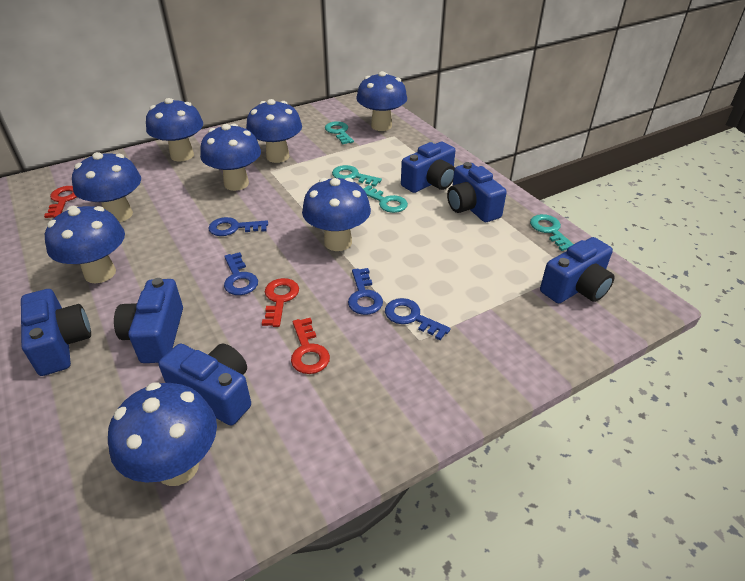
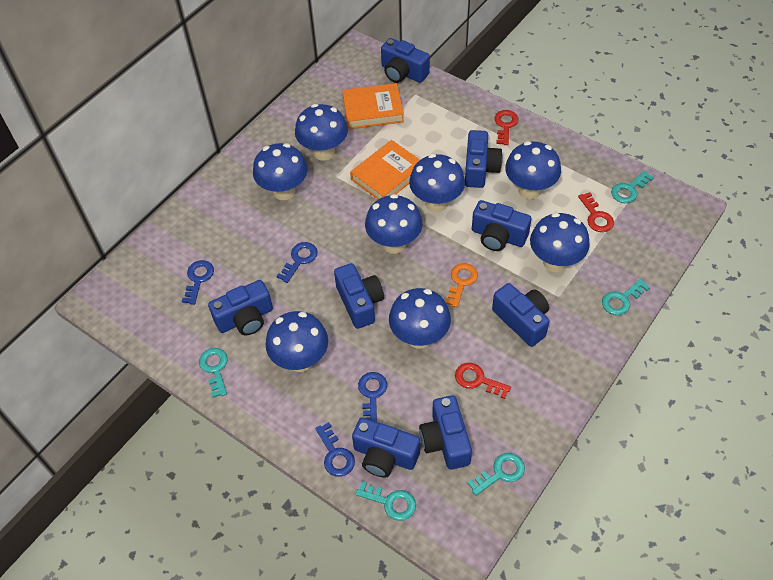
blue camera: 6 -> 8
orange book: 0 -> 2
orange key: 0 -> 1
turquoise key: 4 -> 5

